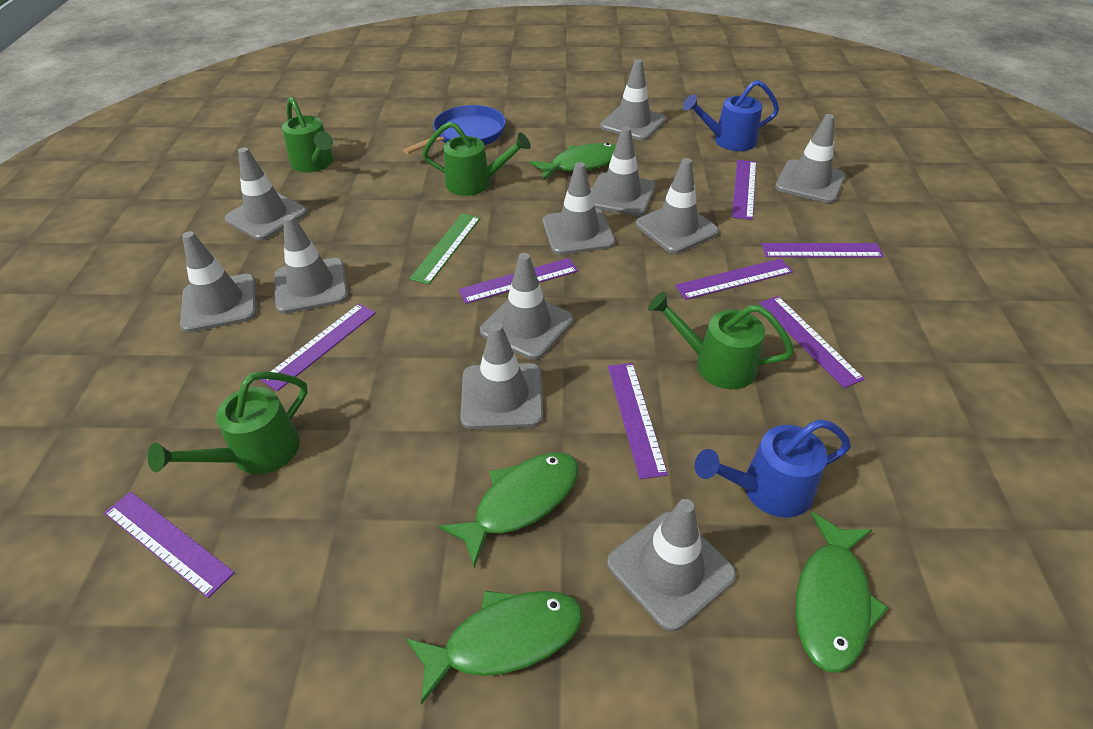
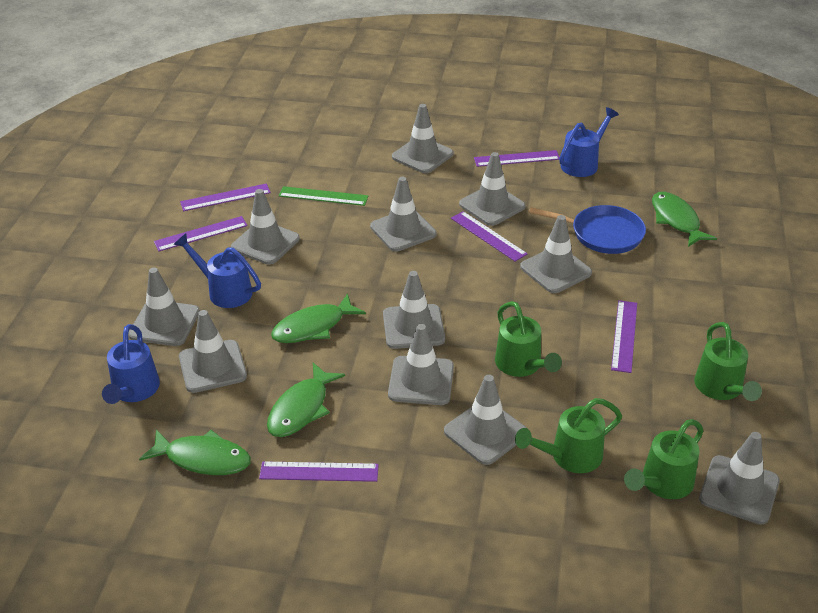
blue watering can: 2 -> 3
purple ruler: 8 -> 6

